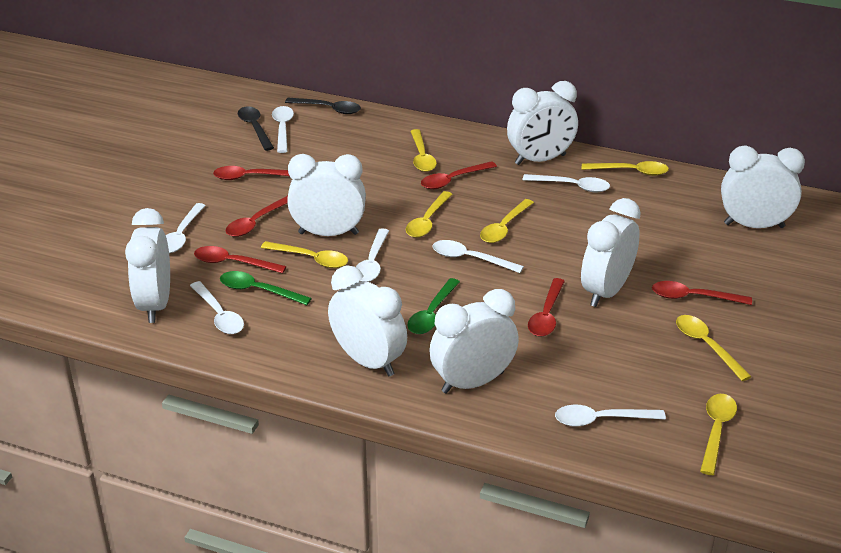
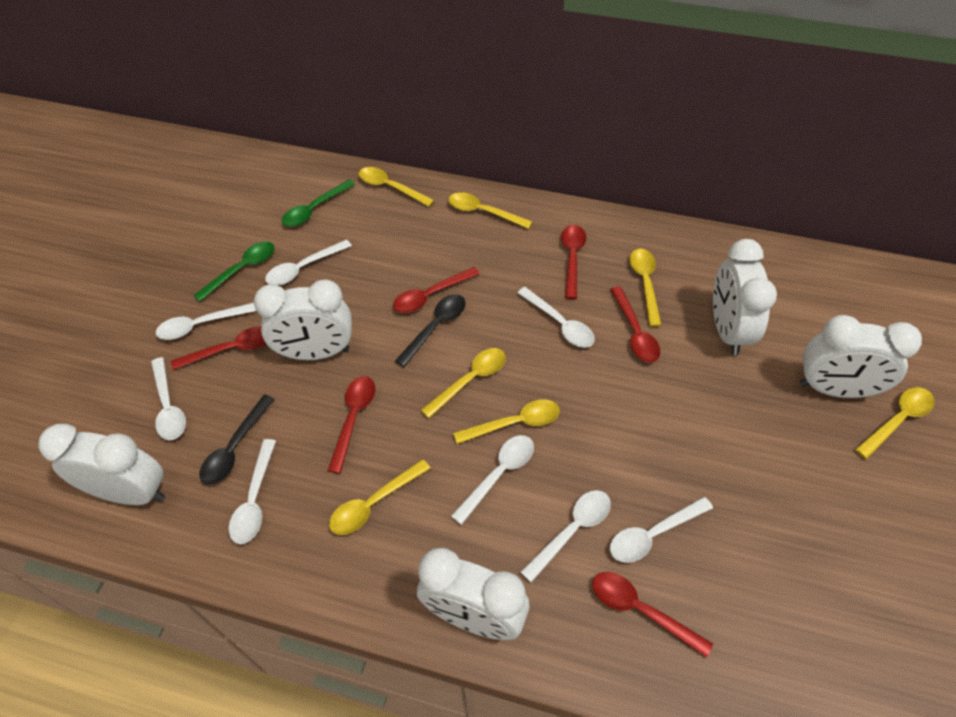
white clock: 7 -> 5
white spoon: 7 -> 8

